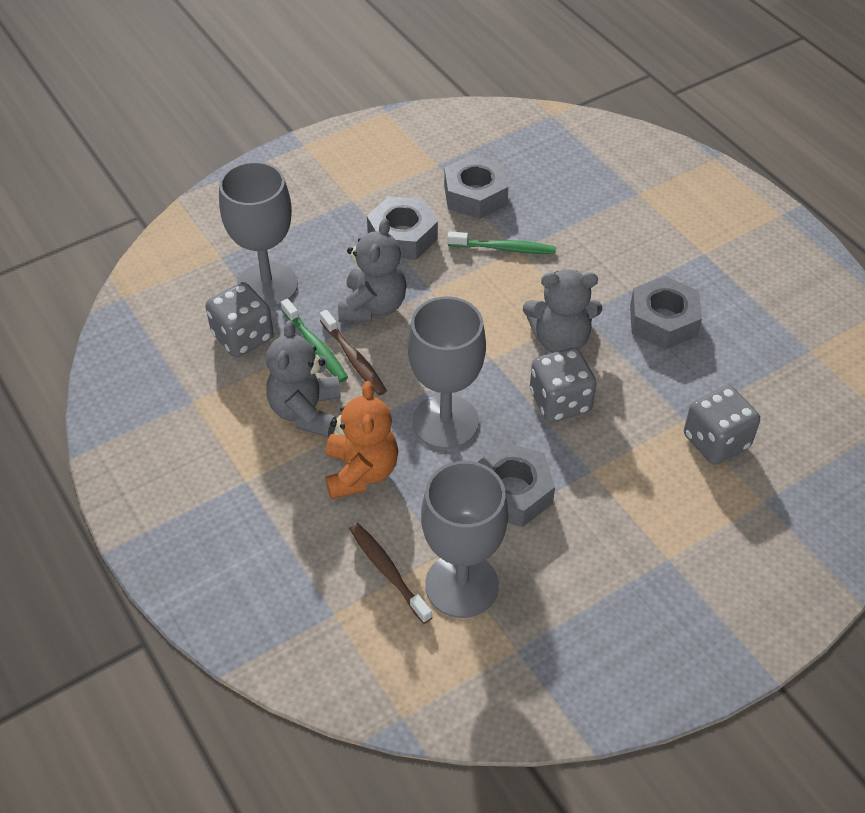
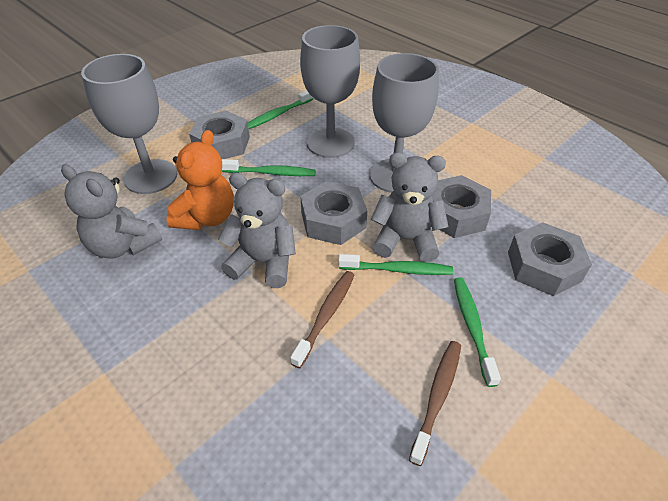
green toothbrush: 2 -> 4
grey dice: 3 -> 0

